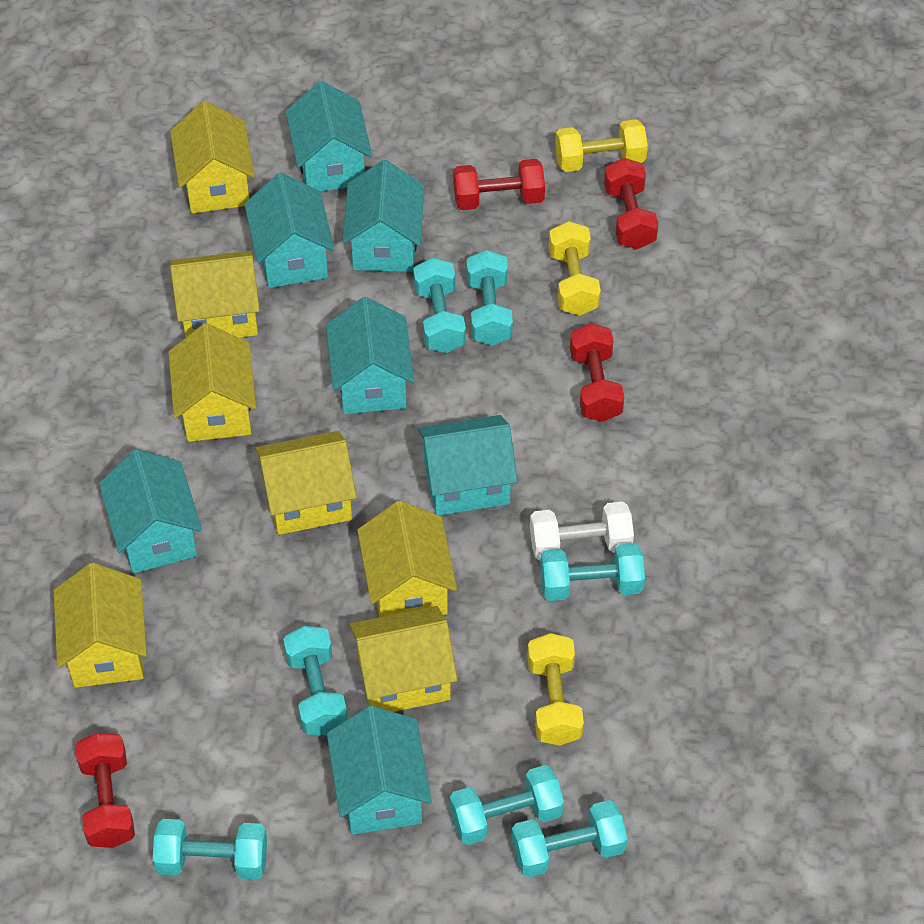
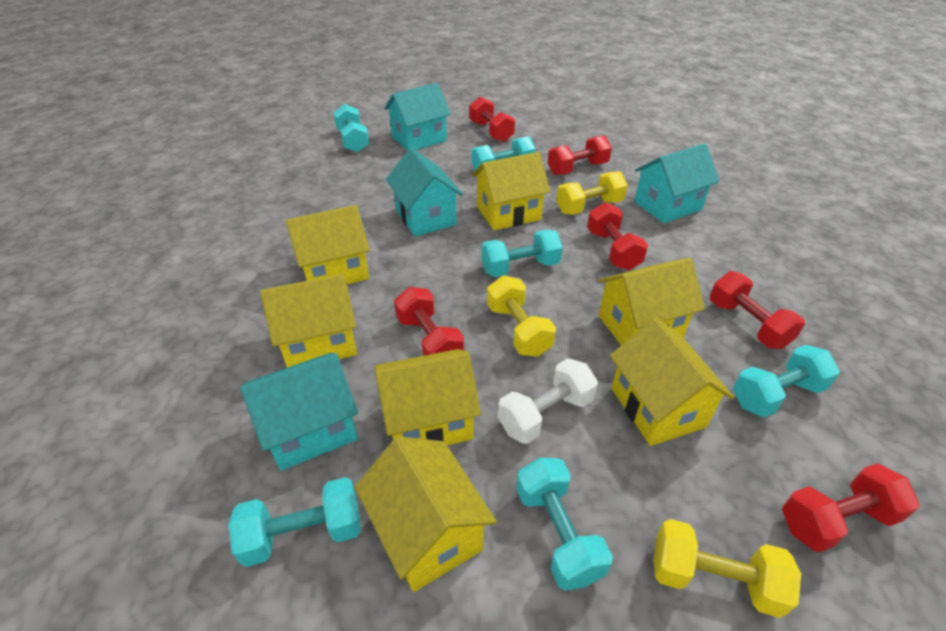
red dumbbell: 4 -> 6
turquoise dumbbell: 7 -> 6
turquoise house: 7 -> 4

